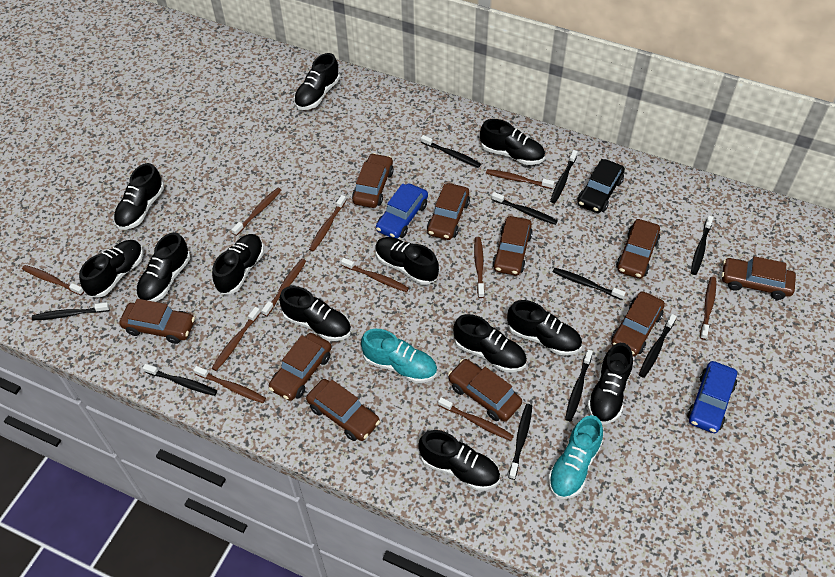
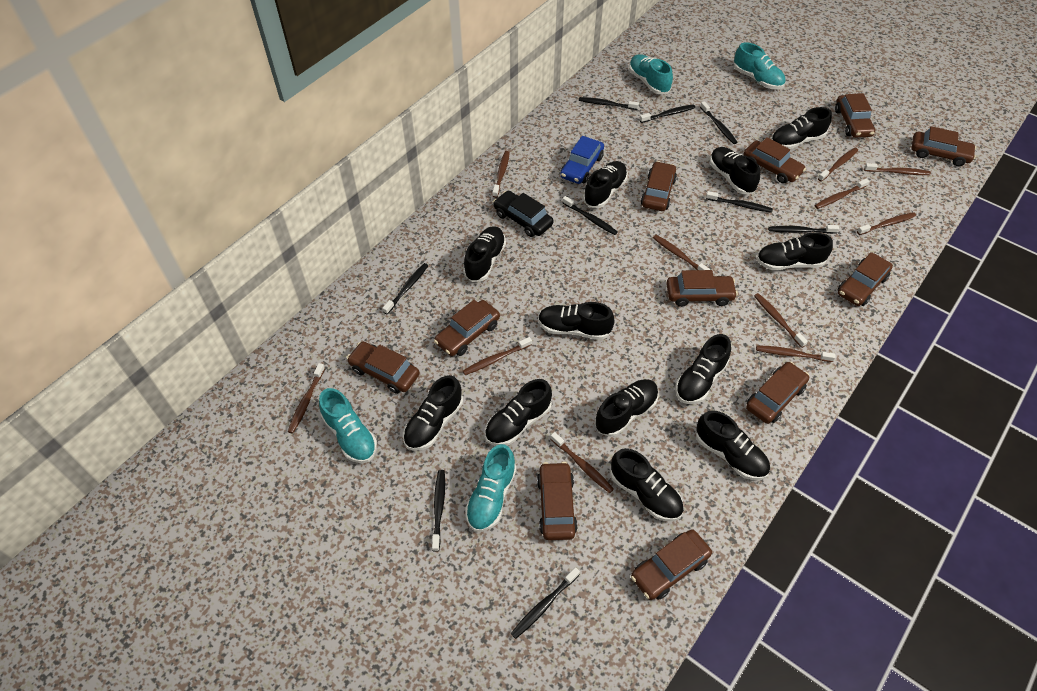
black toothbrush: 10 -> 9
blue car: 2 -> 1
brown car: 10 -> 11
turquoise shoe: 2 -> 4

